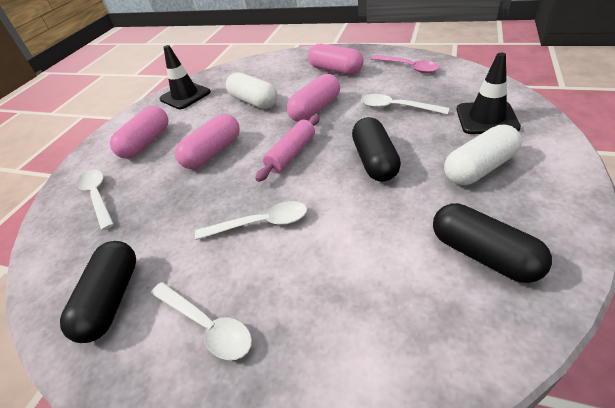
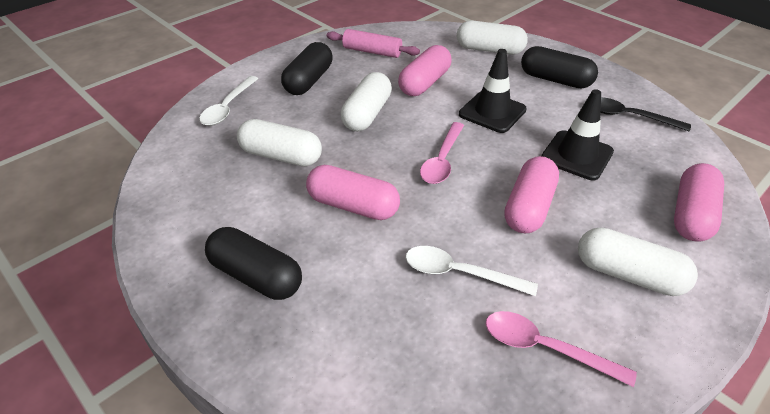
black spoon: 0 -> 1
pink spoon: 1 -> 2
white capsule: 2 -> 4
white spoon: 4 -> 2

